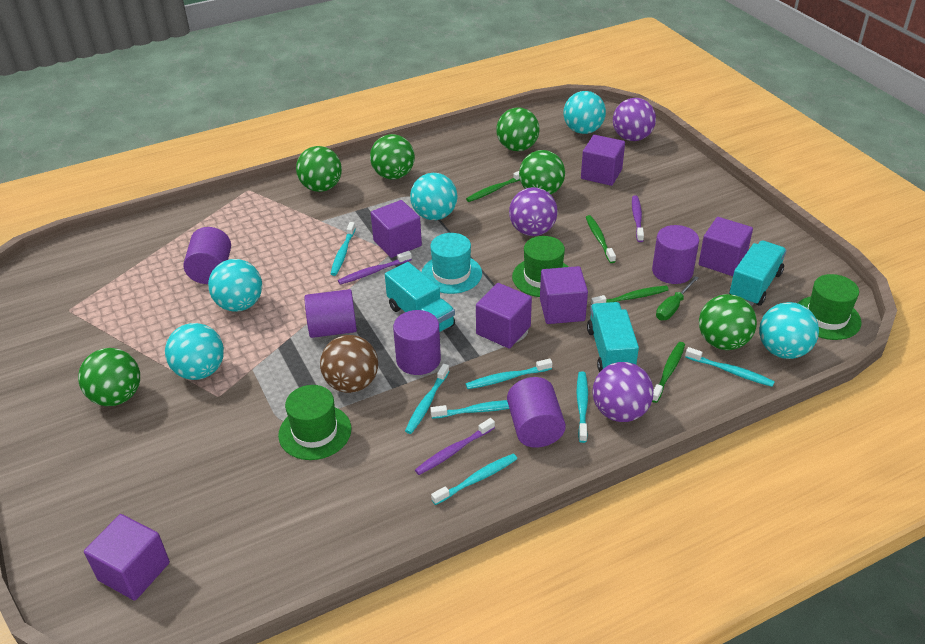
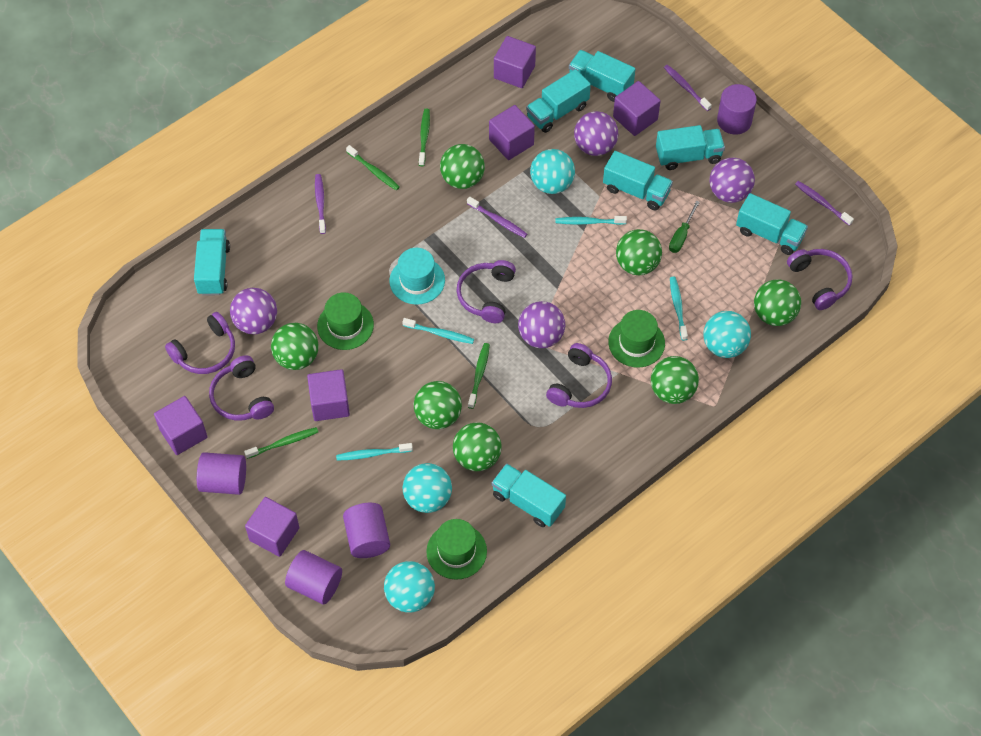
brown ball: 1 -> 0
green ball: 6 -> 7
purple ball: 3 -> 4
purple cylinder: 5 -> 4
purple headphones: 0 -> 5
purple toothbrush: 3 -> 4
turquoise ball: 5 -> 4
turquoise toothbrush: 7 -> 4
turquoise truck: 3 -> 7

